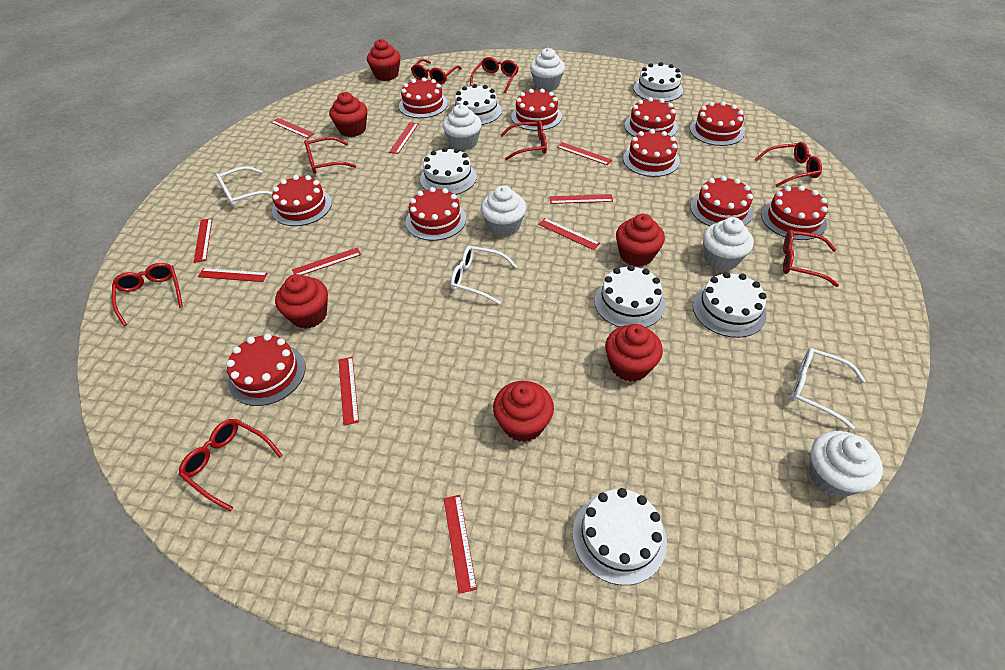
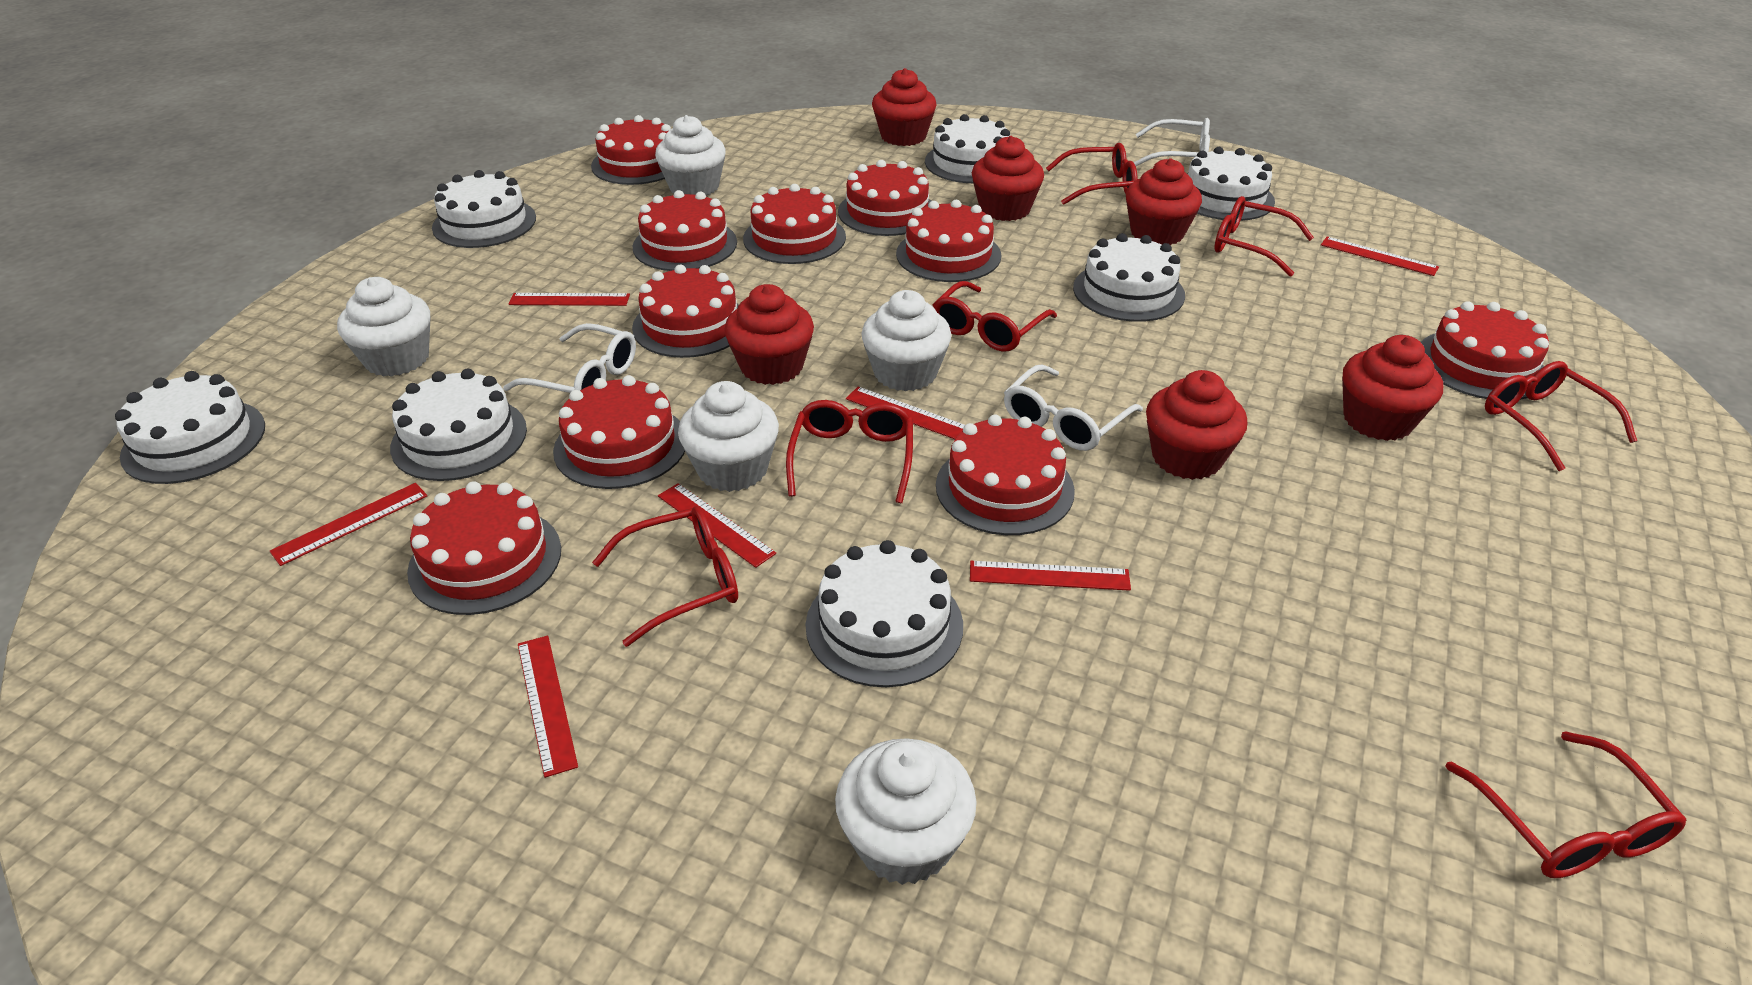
red glasses: 8 -> 7
red ruler: 10 -> 7
white cake: 6 -> 7

